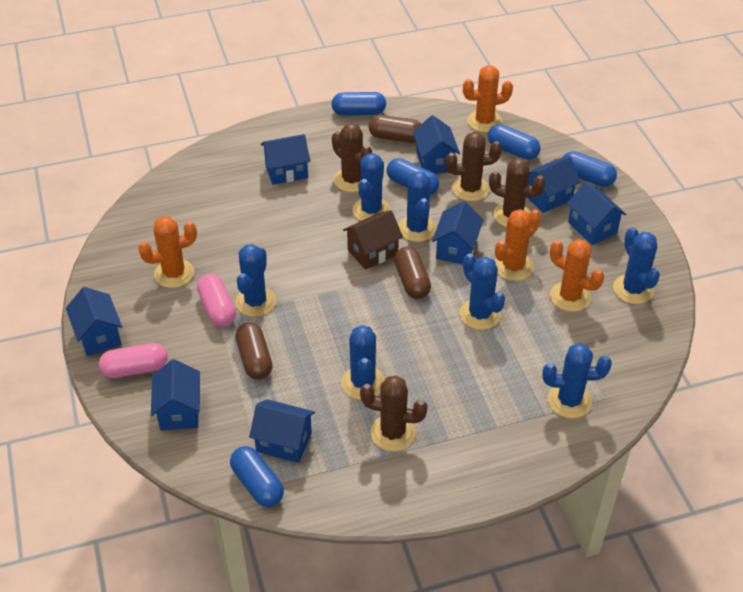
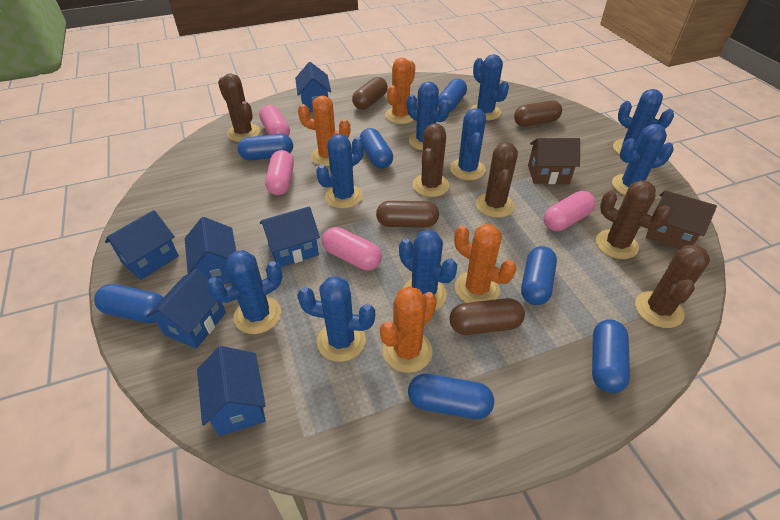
blue cactus: 7 -> 9
blue capsule: 5 -> 7
blue house: 8 -> 6
brown cactus: 4 -> 5
brown capsule: 3 -> 4
brown house: 1 -> 2
pink capsule: 2 -> 4

